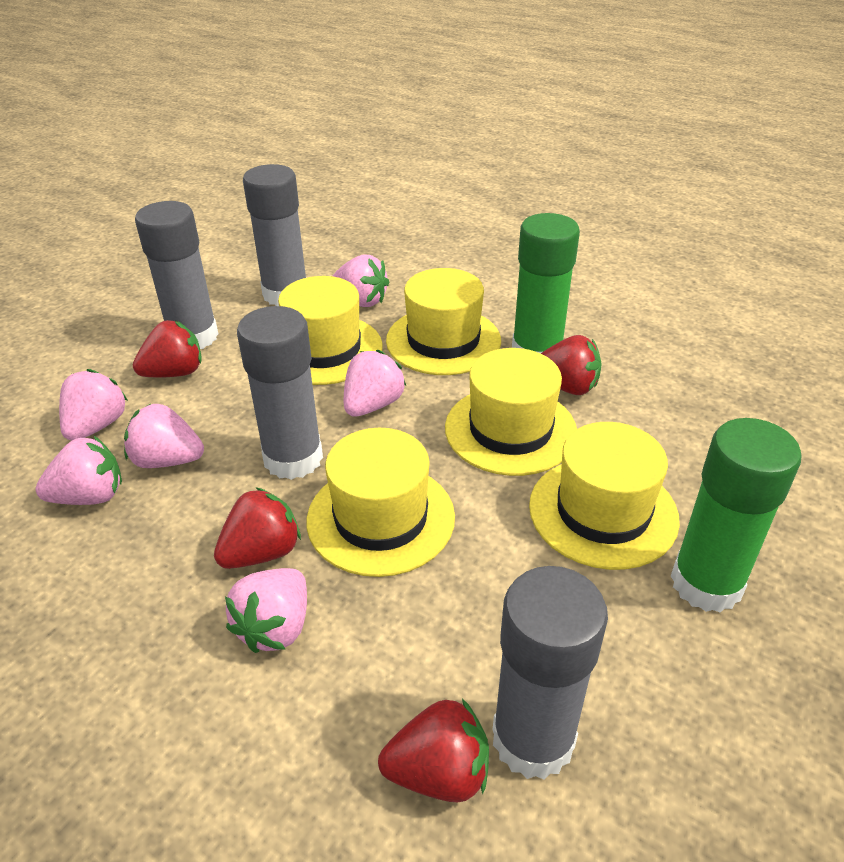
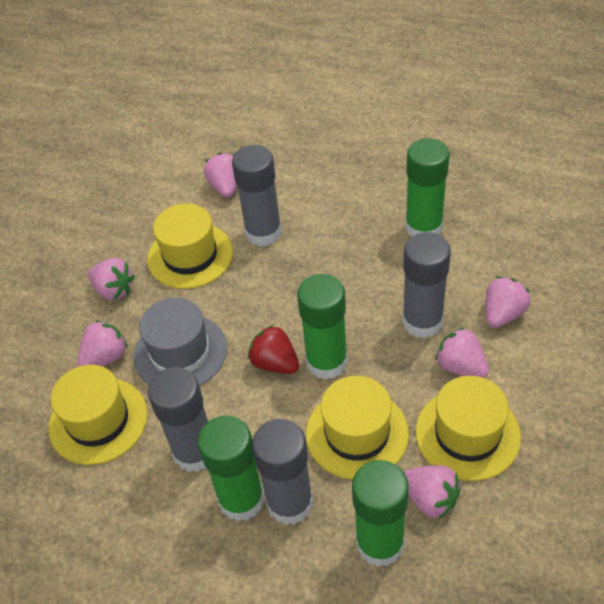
green glue stick: 2 -> 4
grey hat: 0 -> 1
red strawberry: 4 -> 1
yellow hat: 5 -> 4

